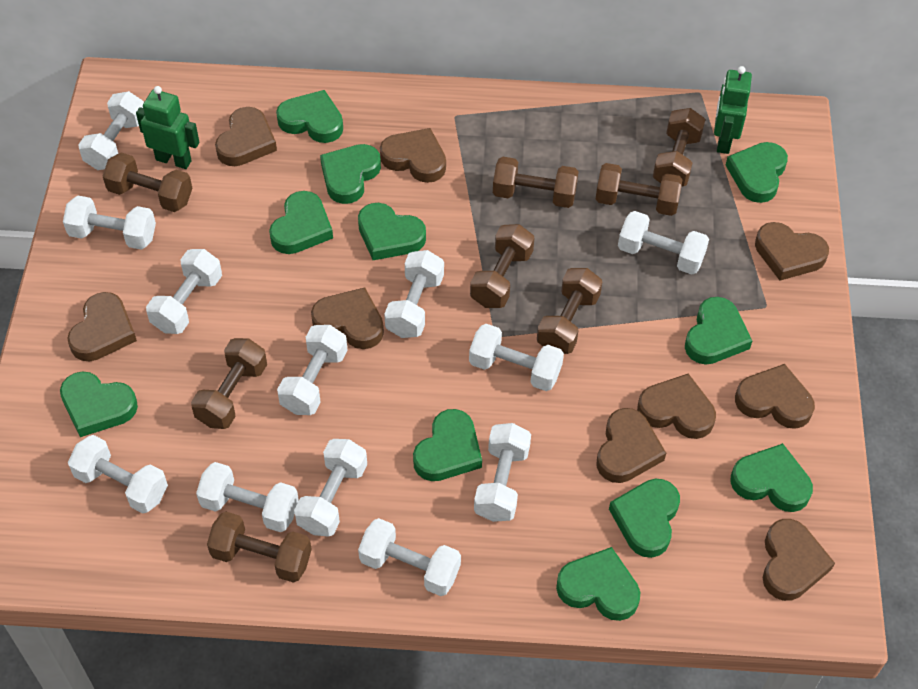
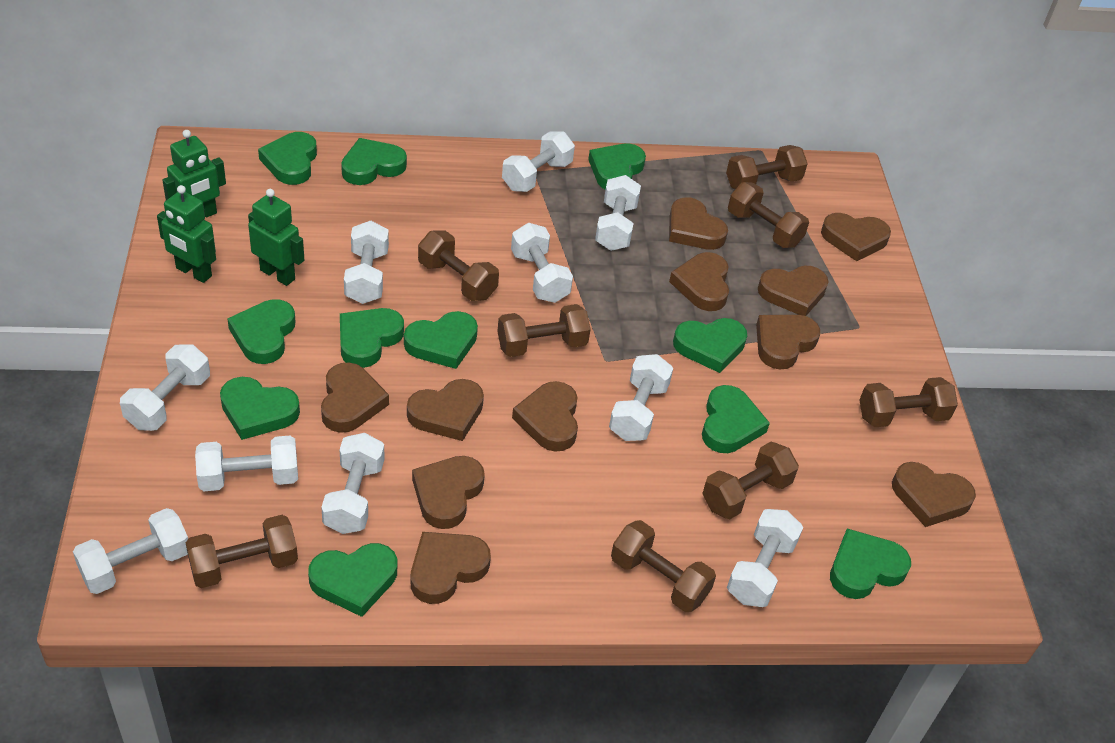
brown heart: 9 -> 11
green robot: 2 -> 3
white dumbbell: 12 -> 10

